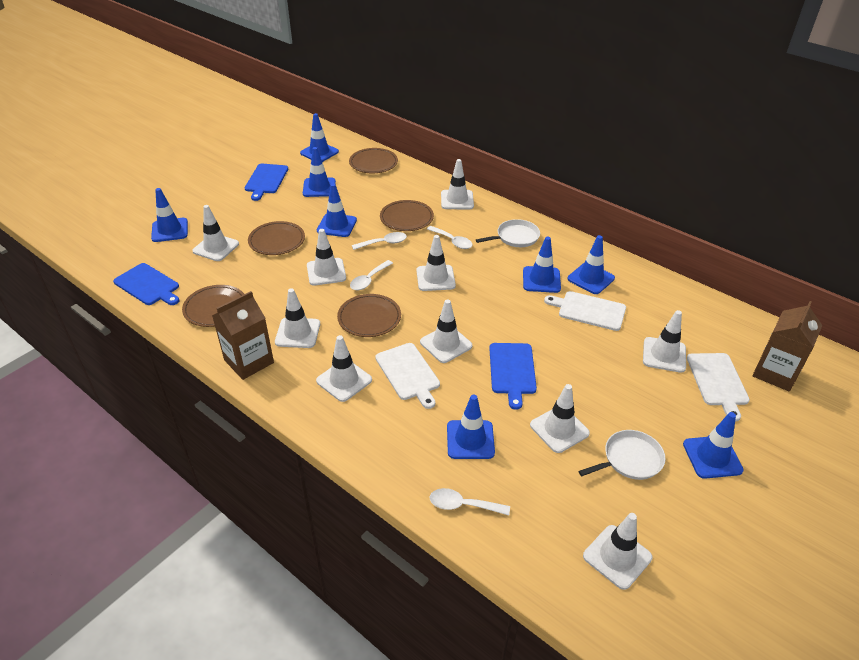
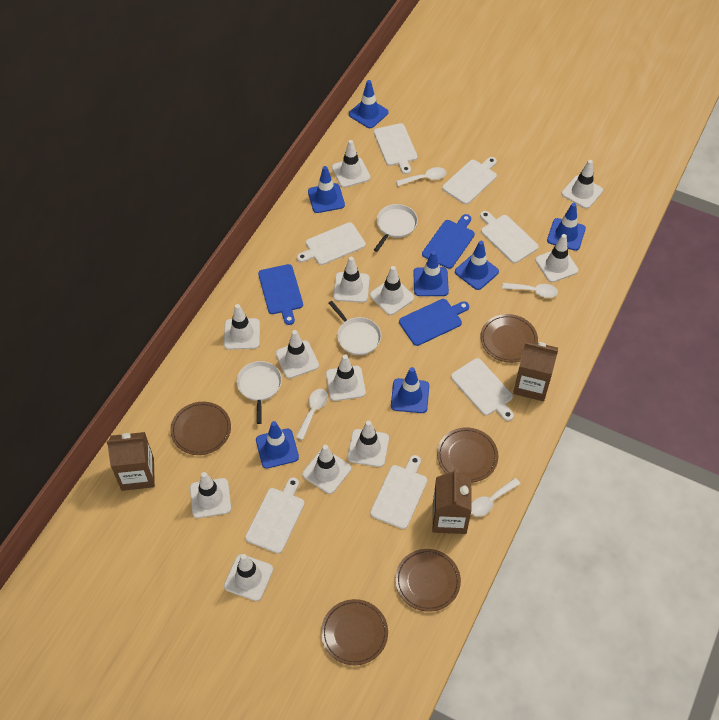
blue traffic cone: 8 -> 7
brown carton: 2 -> 3
white cutting board: 3 -> 7
white pan: 2 -> 3
white traffic cone: 10 -> 12

